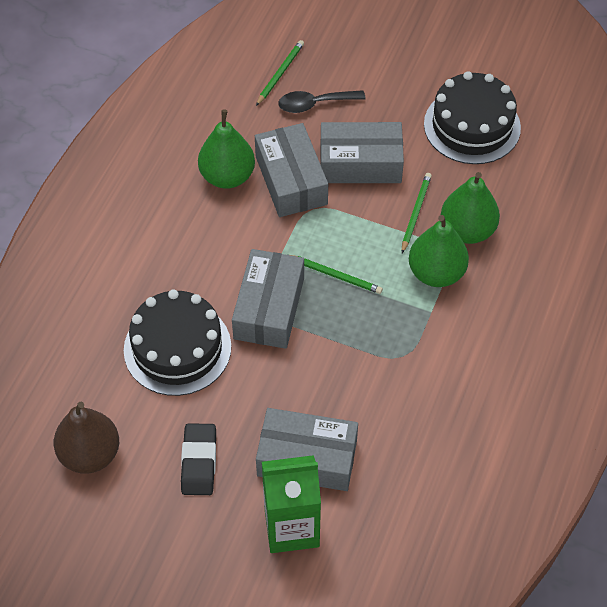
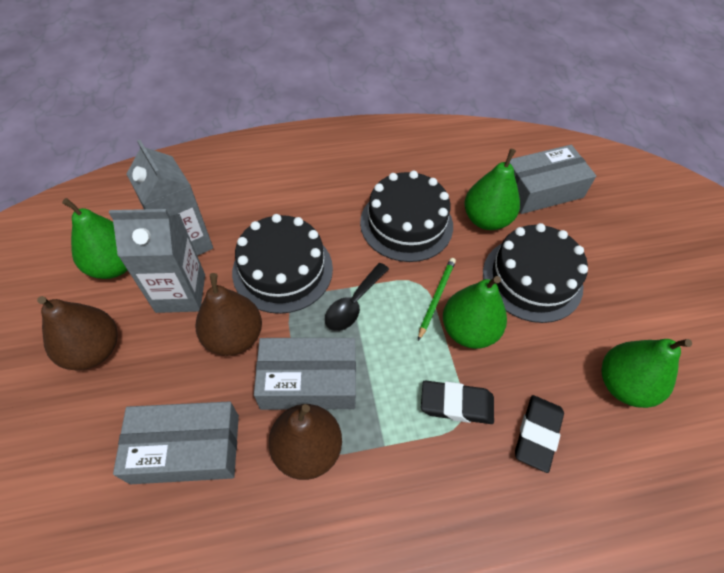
black cake: 2 -> 3
black eraser: 1 -> 2
brown pear: 1 -> 3
green carton: 1 -> 0
green pear: 3 -> 4
green pencil: 3 -> 1
grey box: 4 -> 3
grey carton: 0 -> 2

